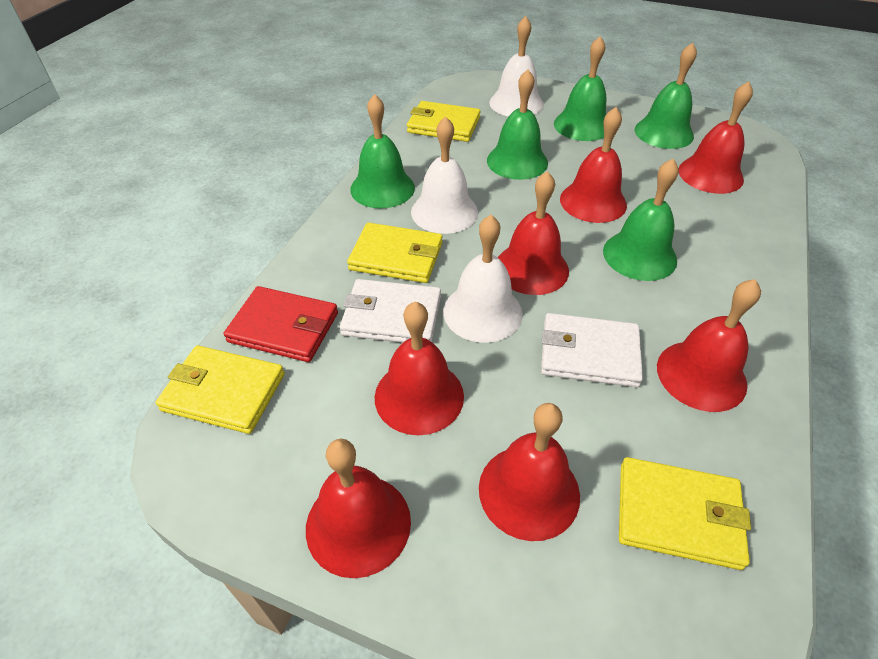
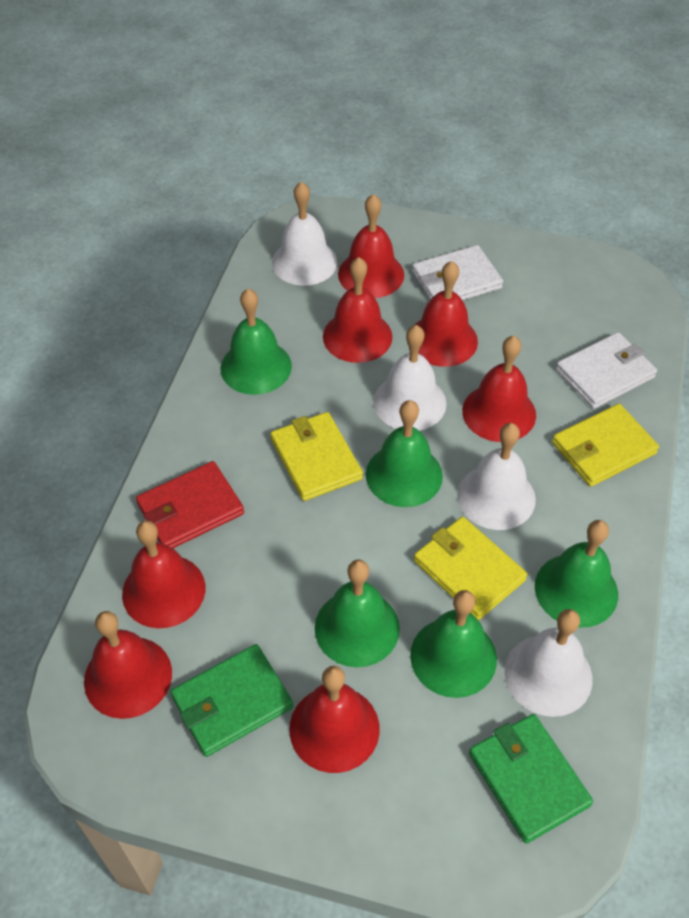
green wallet: 0 -> 2
white bell: 3 -> 4
yellow wallet: 4 -> 3

